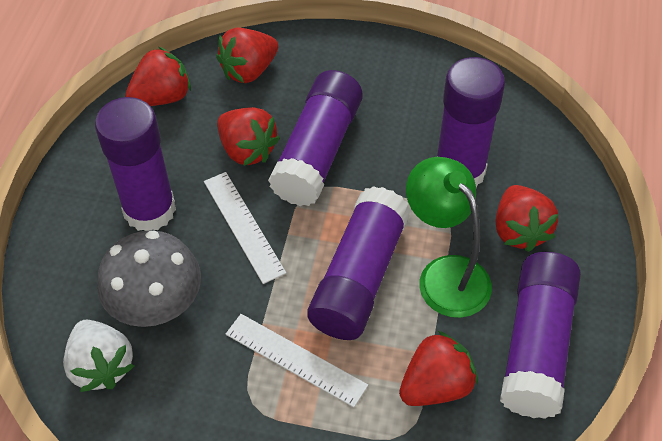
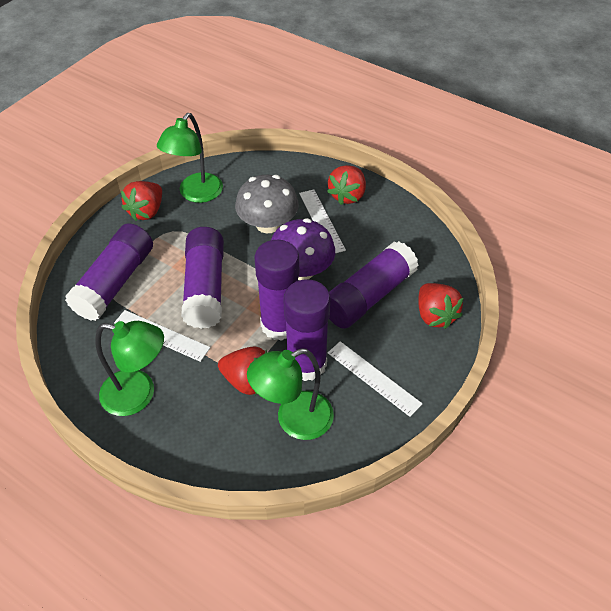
green lamp: 1 -> 3
purple mushroom: 0 -> 1
red strawberry: 5 -> 4
white ruler: 2 -> 3
white strawberry: 1 -> 0

